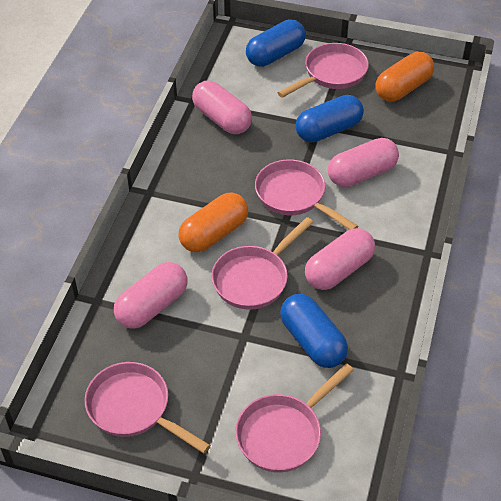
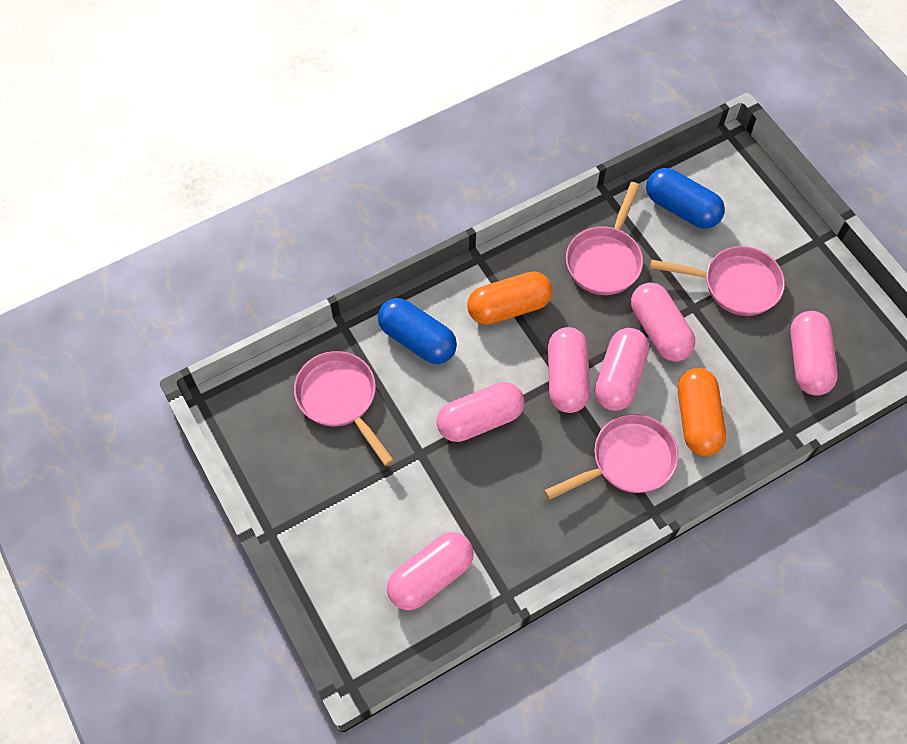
blue capsule: 3 -> 2
pink capsule: 4 -> 6
pink pan: 5 -> 4

